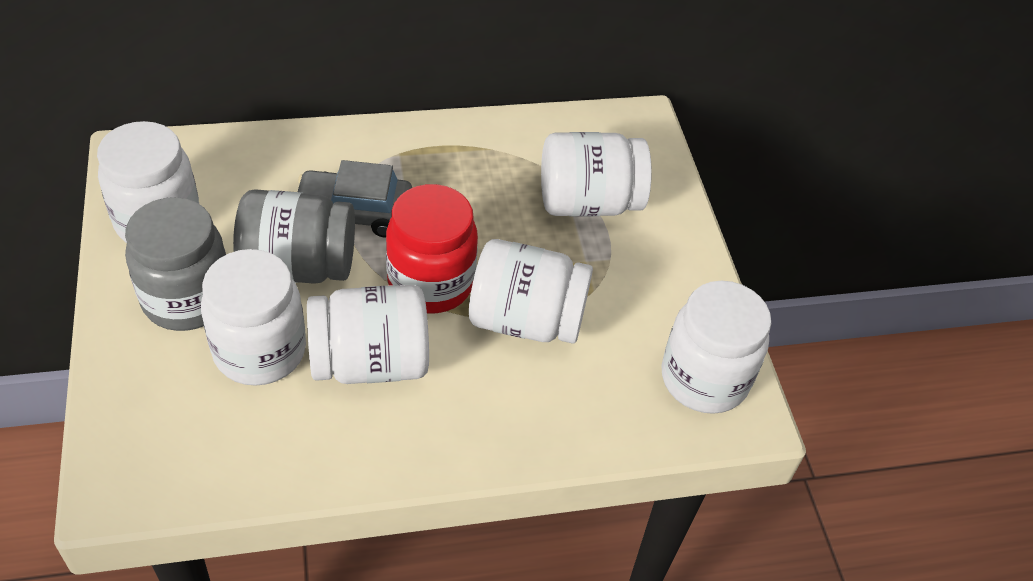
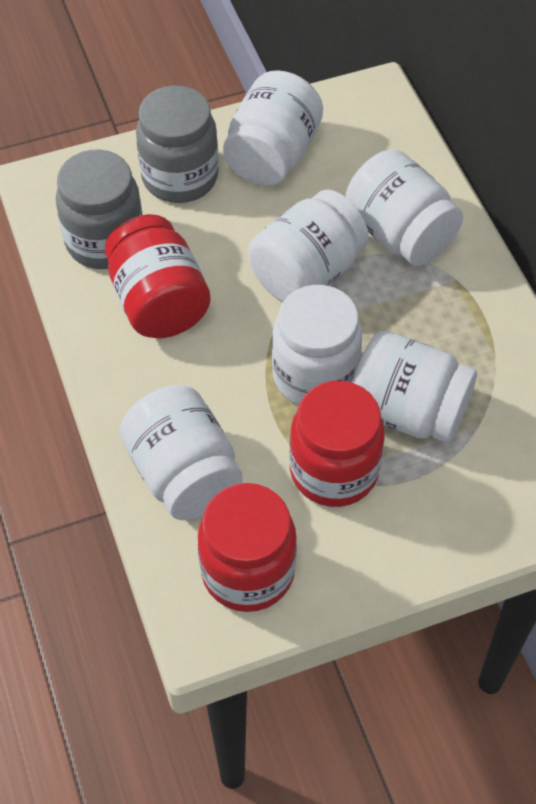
grey car: 1 -> 0
red jar: 1 -> 3

